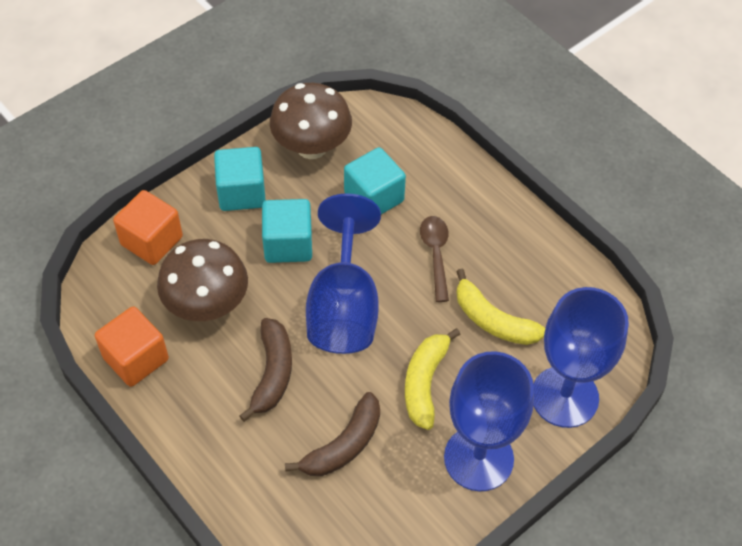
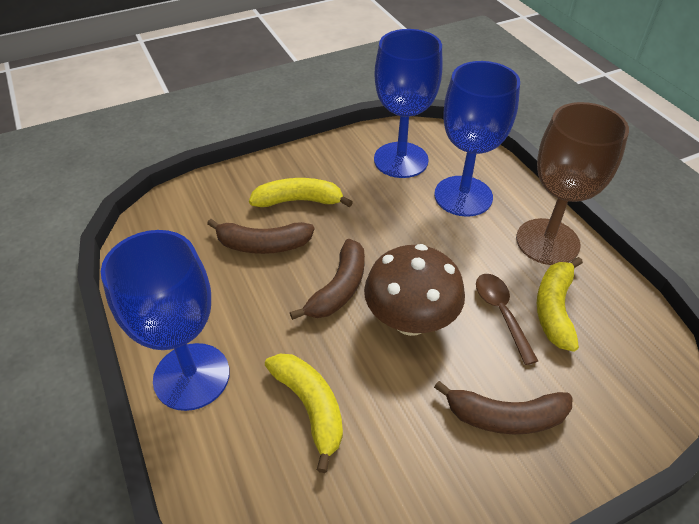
brown banana: 2 -> 3
brown goblet: 0 -> 1
brown mushroom: 2 -> 1
orange cube: 2 -> 0
turquoise cube: 3 -> 0
yellow banana: 2 -> 3

